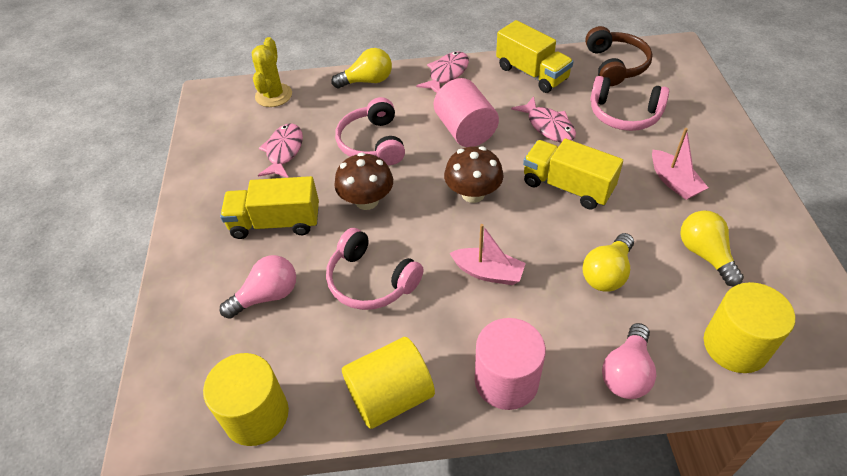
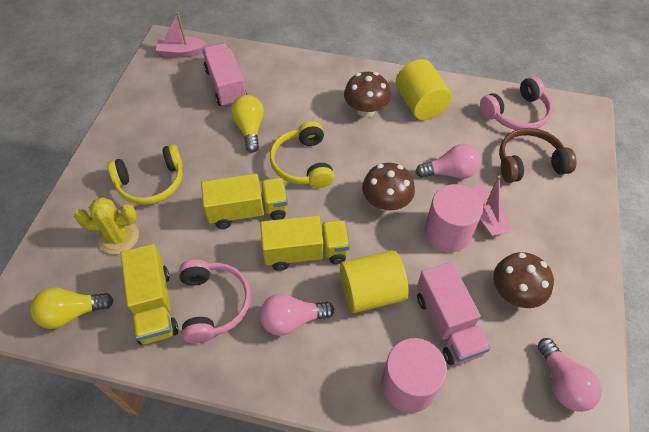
brown mushroom: 2 -> 3
pink fish: 3 -> 0
pink headphones: 3 -> 2
pink light bulb: 2 -> 3
pink truck: 0 -> 2
yellow cylinder: 3 -> 2
yellow headphones: 0 -> 2
yellow light bulb: 3 -> 2

